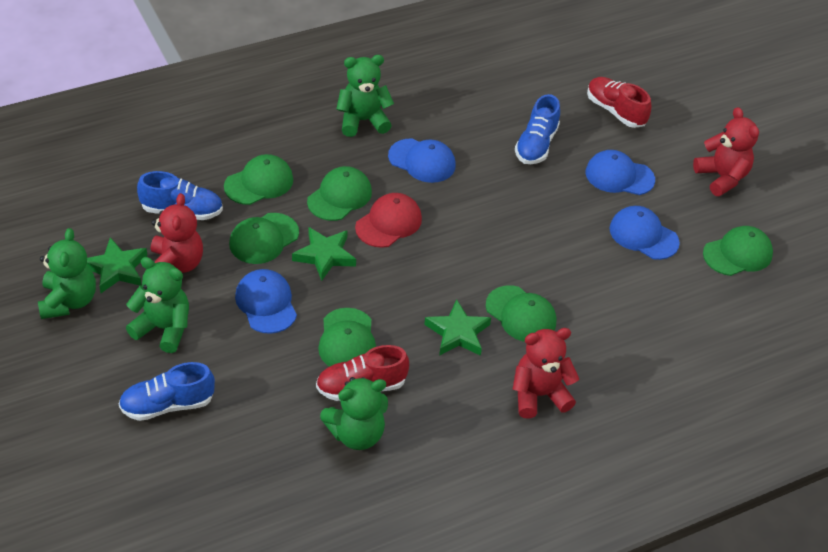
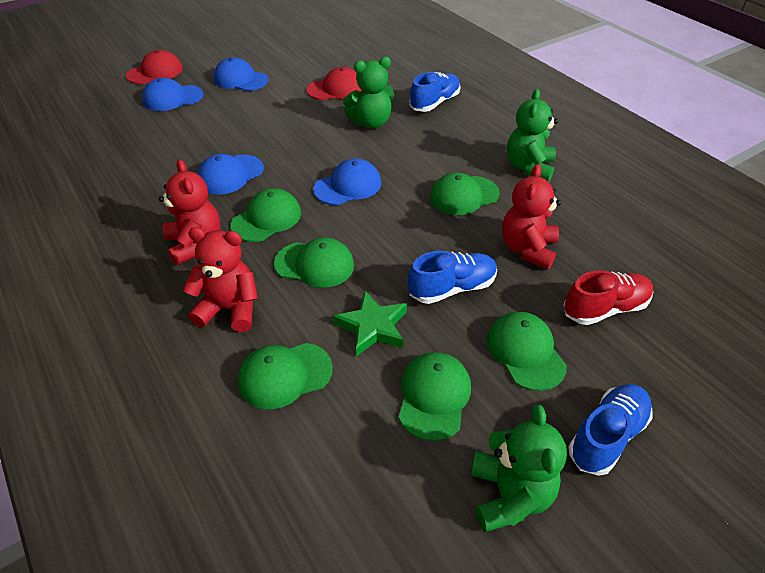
green star: 3 -> 1
green teddy bear: 4 -> 3
red cap: 1 -> 2
red shoe: 2 -> 1

